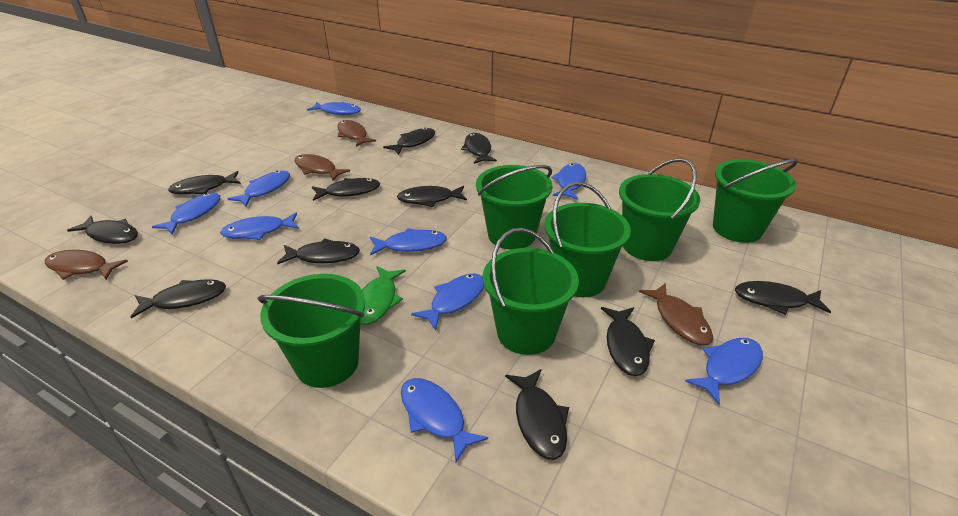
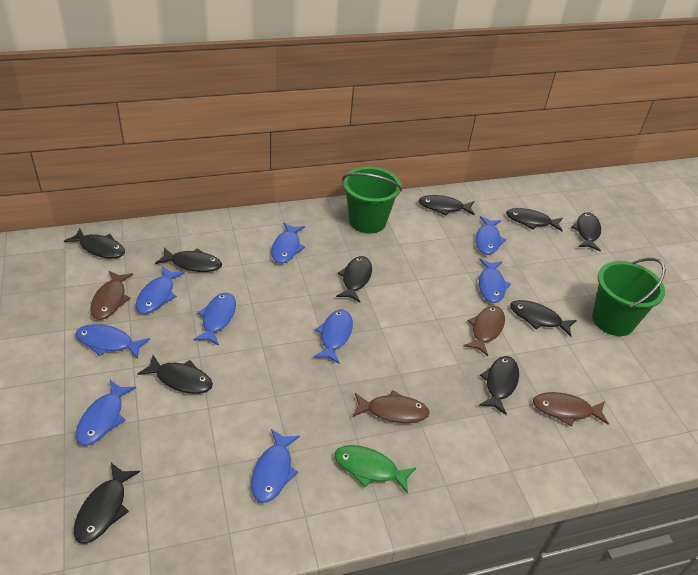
black fish: 11 -> 10
green bucket: 6 -> 2

